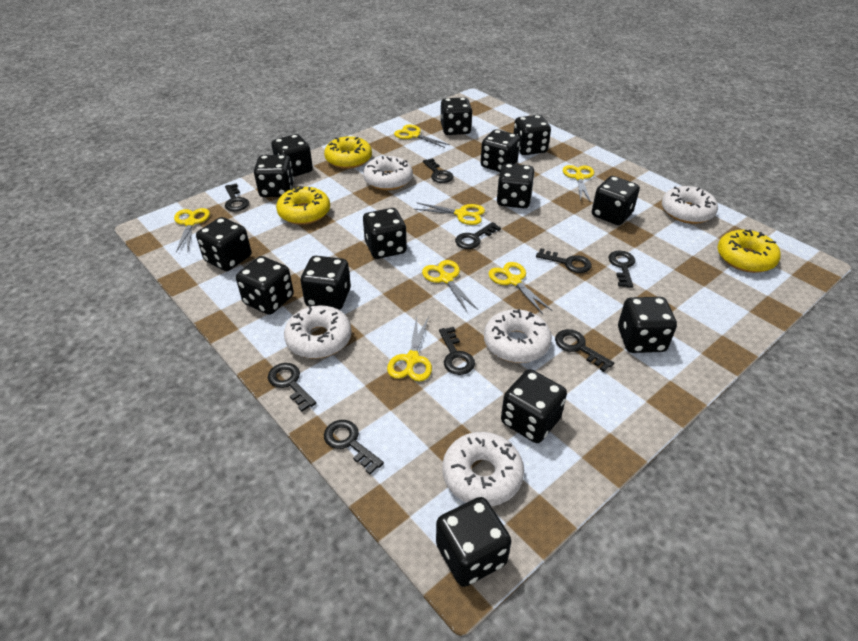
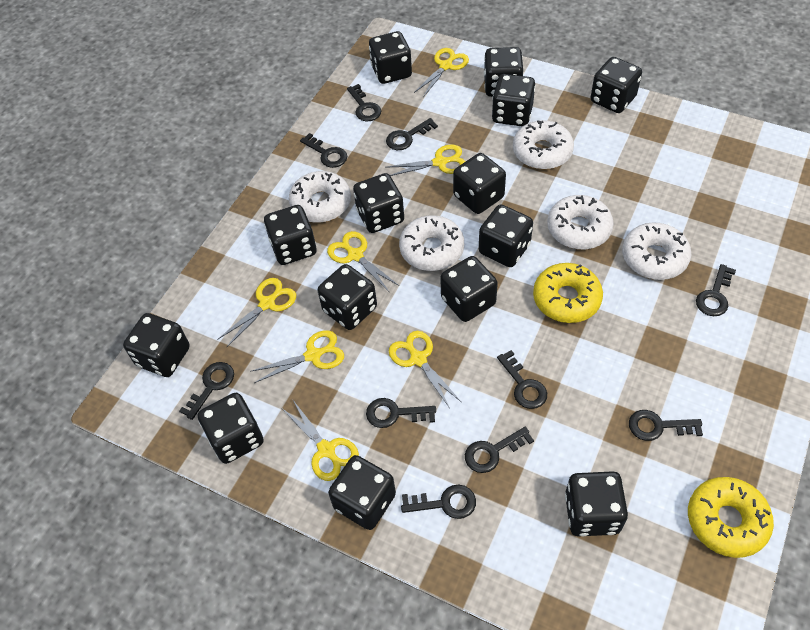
black key: 9 -> 10
yellow donut: 3 -> 2

